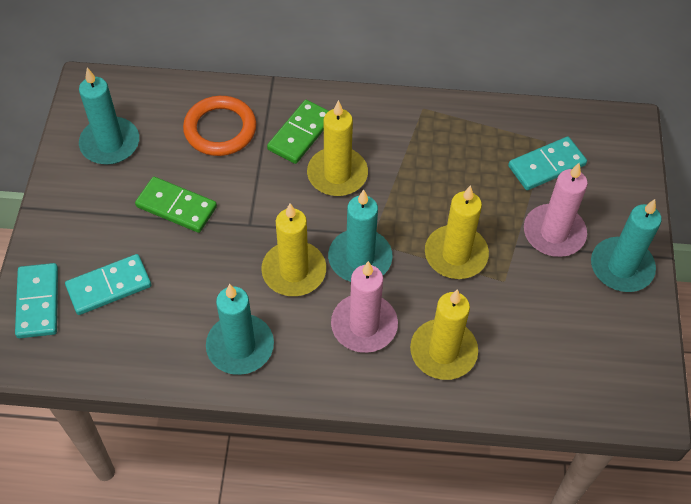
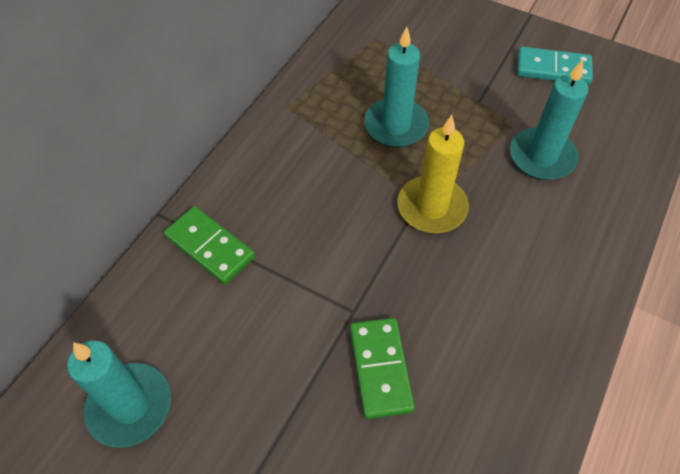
orange ring: 1 -> 0
pink candle: 2 -> 0
turquoise candle: 4 -> 3
turquoise domino: 3 -> 1
yellow candle: 4 -> 1

